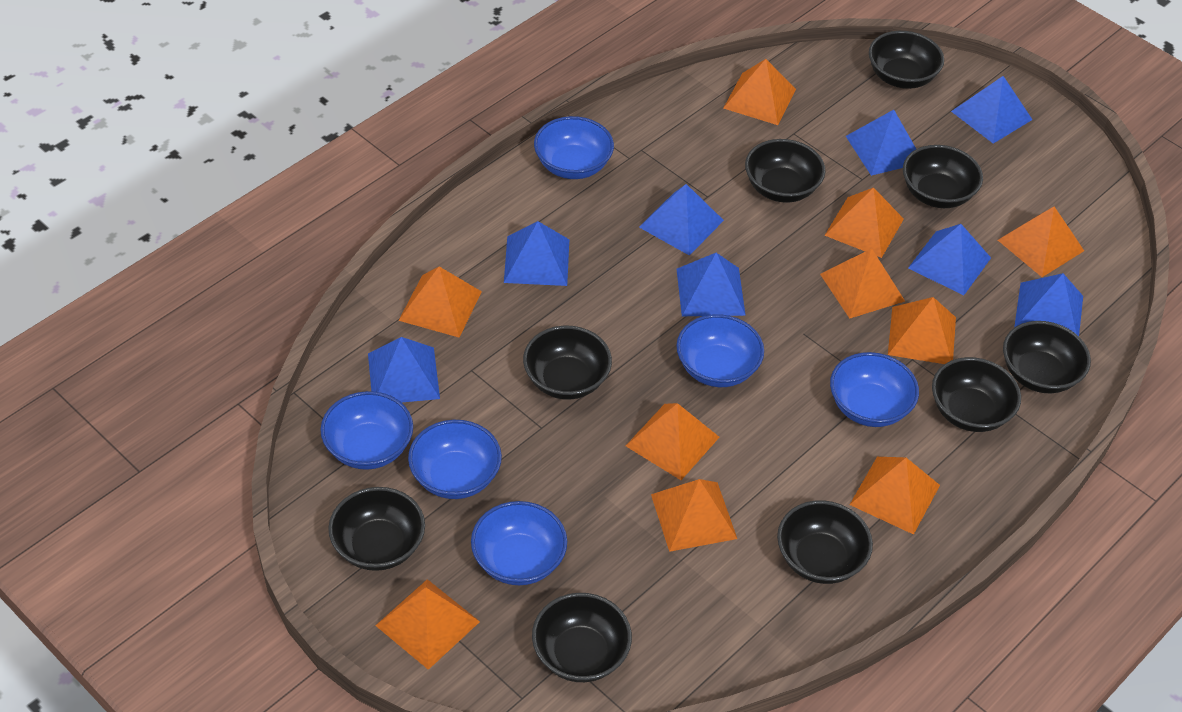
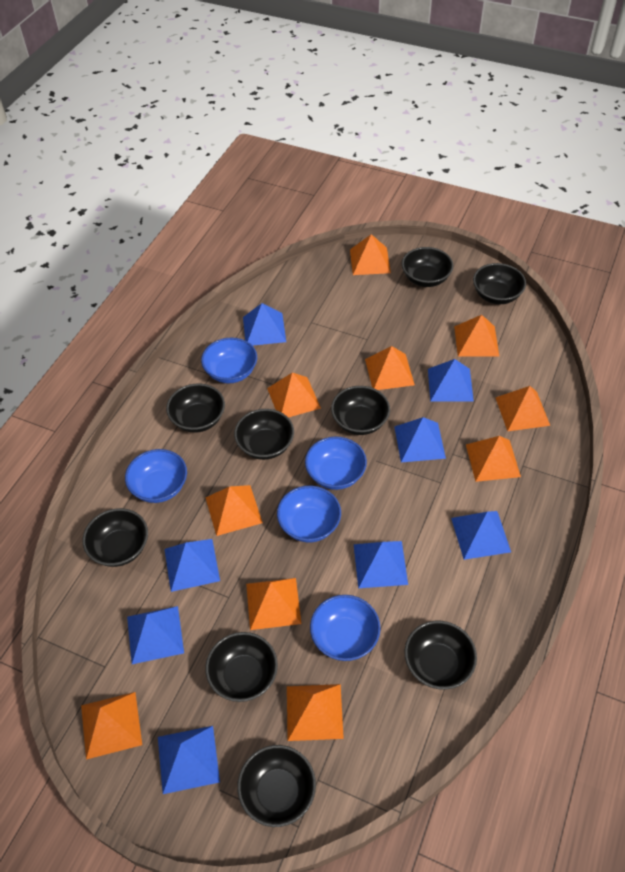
blue bowl: 6 -> 5

